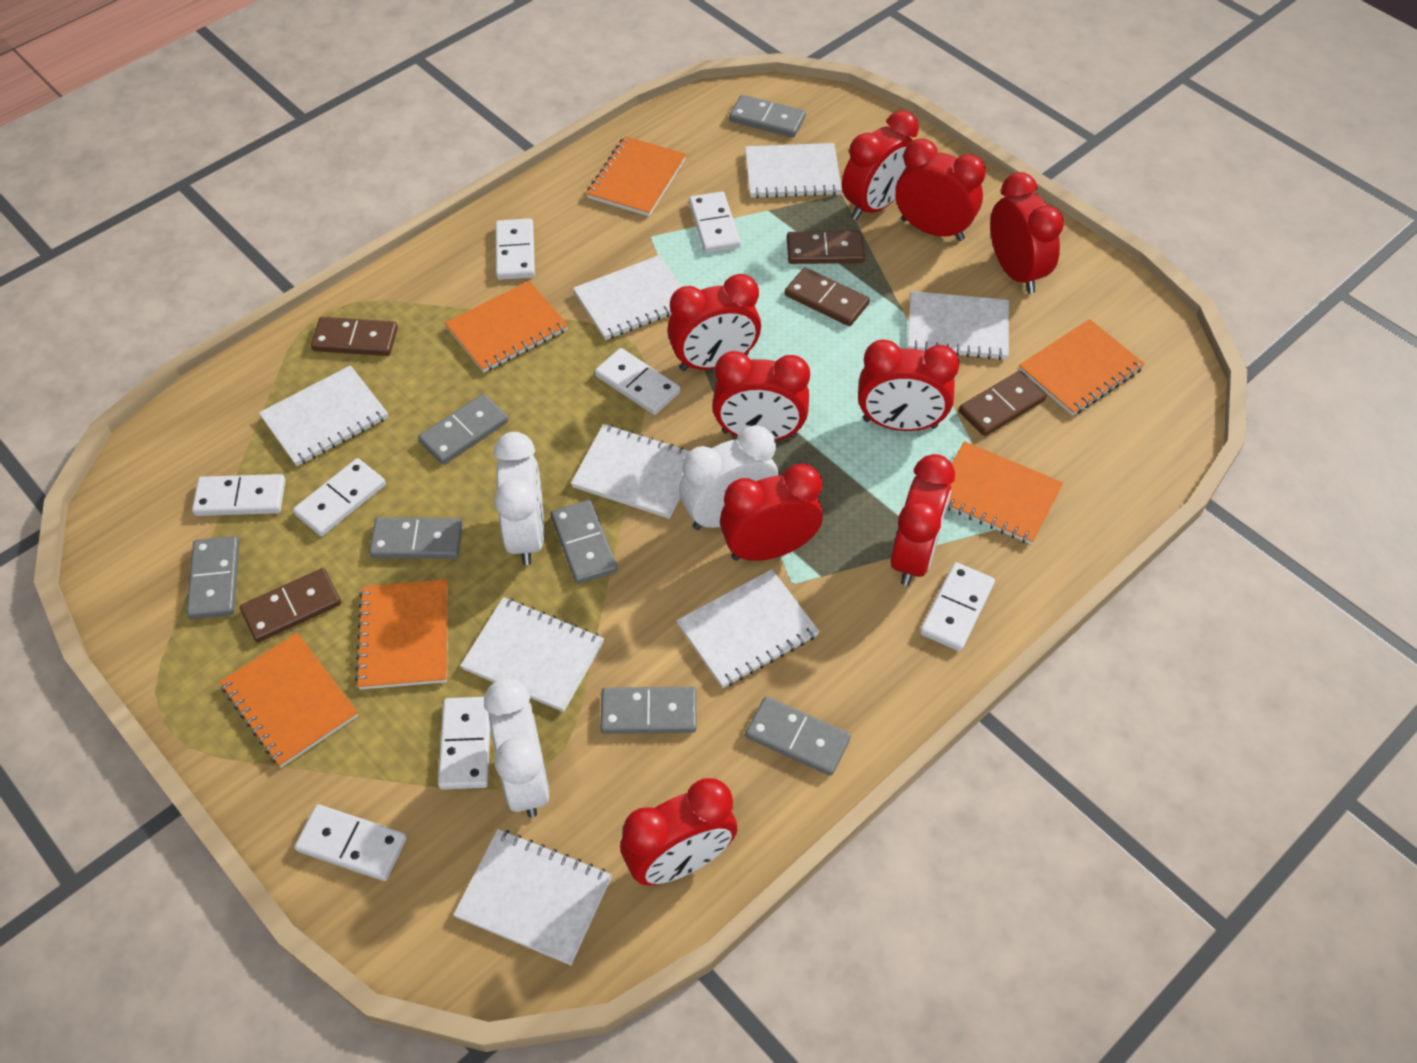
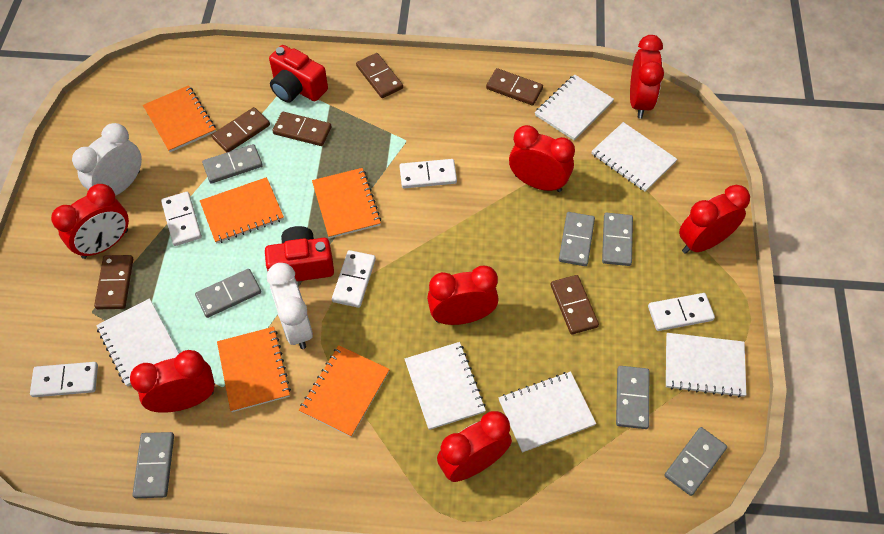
brown domino: 5 -> 6
orange notebook: 6 -> 5
red camera: 0 -> 2
red clock: 9 -> 7
white clock: 3 -> 2
white domino: 8 -> 5
white notebook: 8 -> 6

